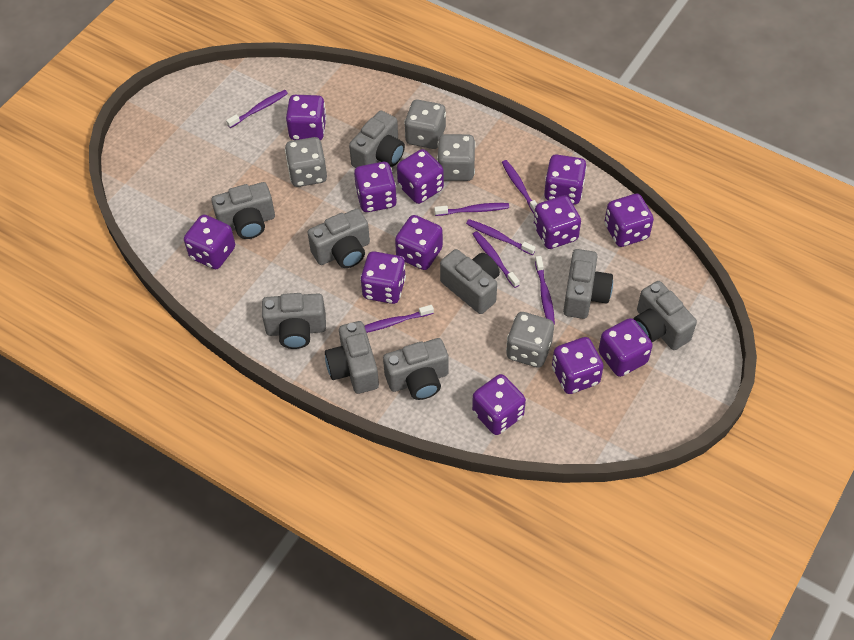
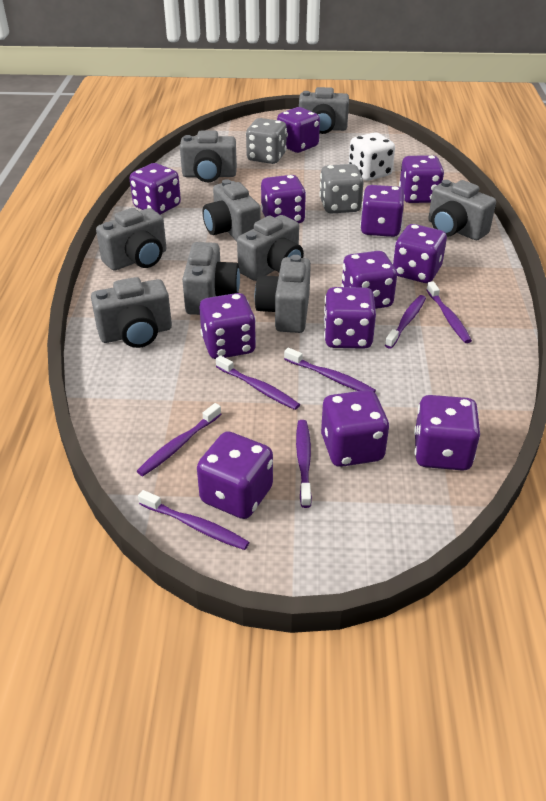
grey dice: 4 -> 2
white dice: 0 -> 1

